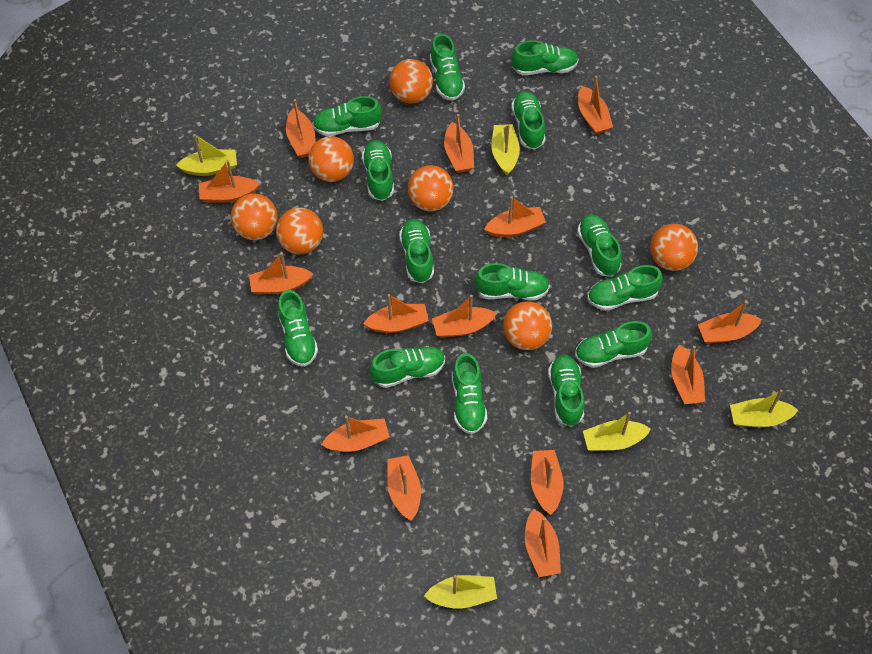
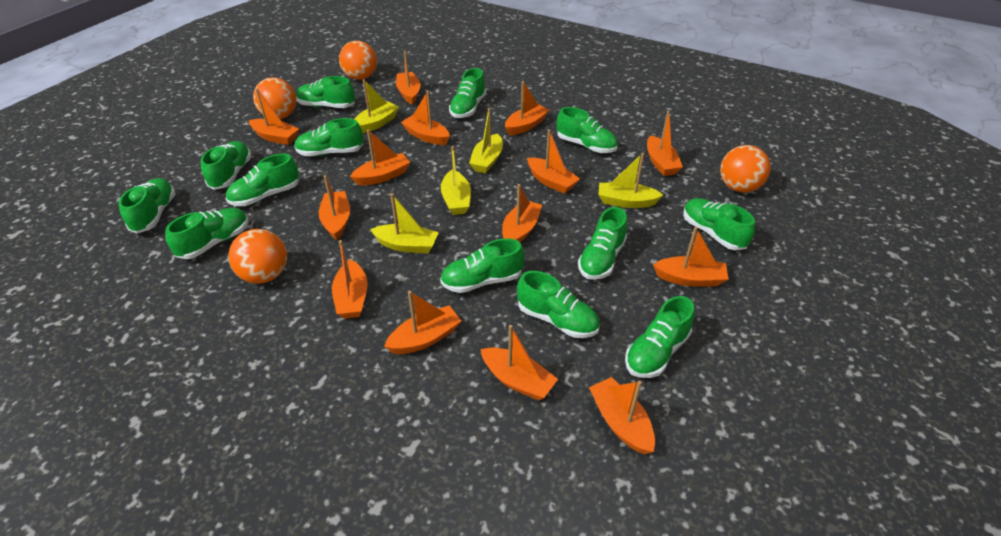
green shoe: 14 -> 13
orange ball: 7 -> 4

